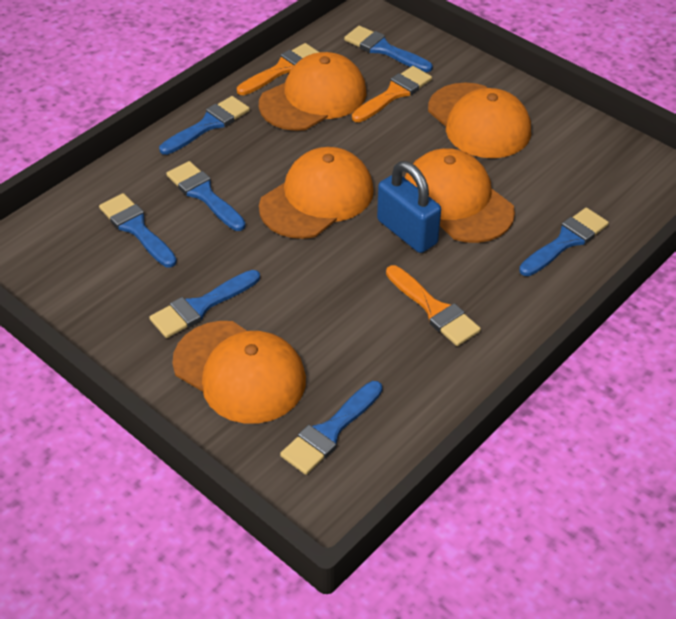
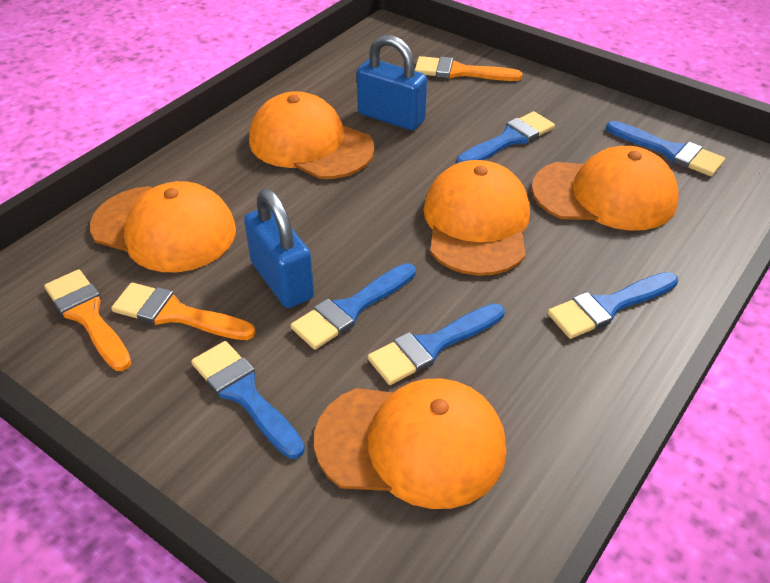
blue brush: 7 -> 6
blue padlock: 1 -> 2

